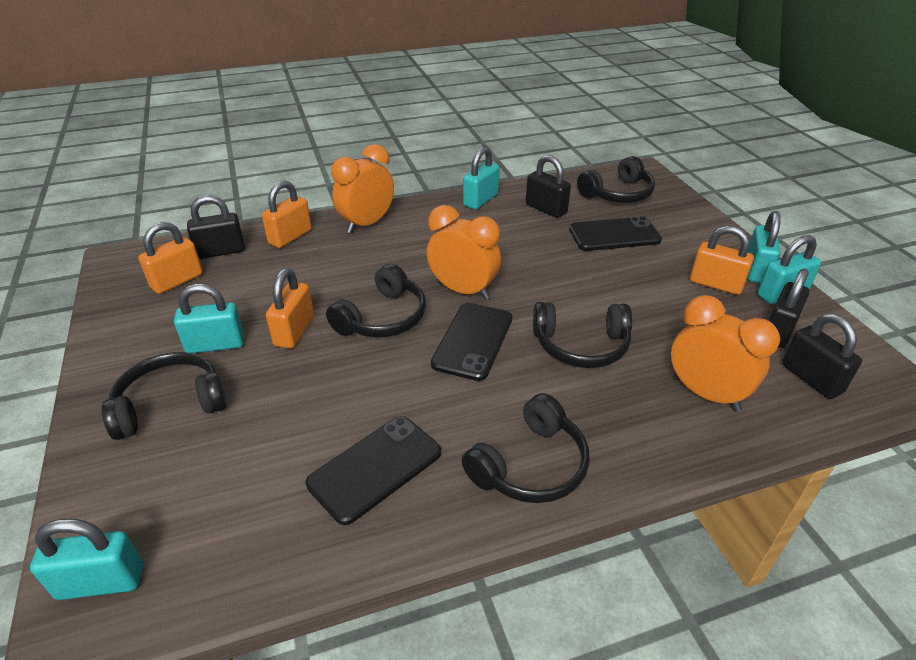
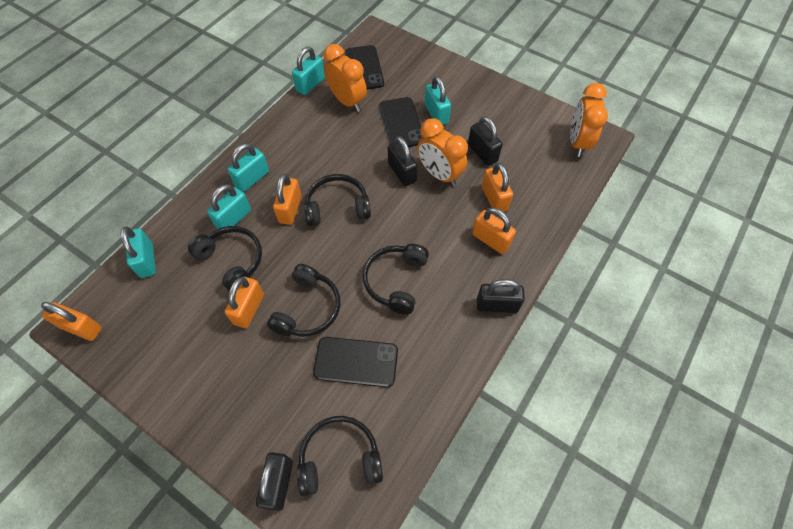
orange padlock: 4 -> 5

